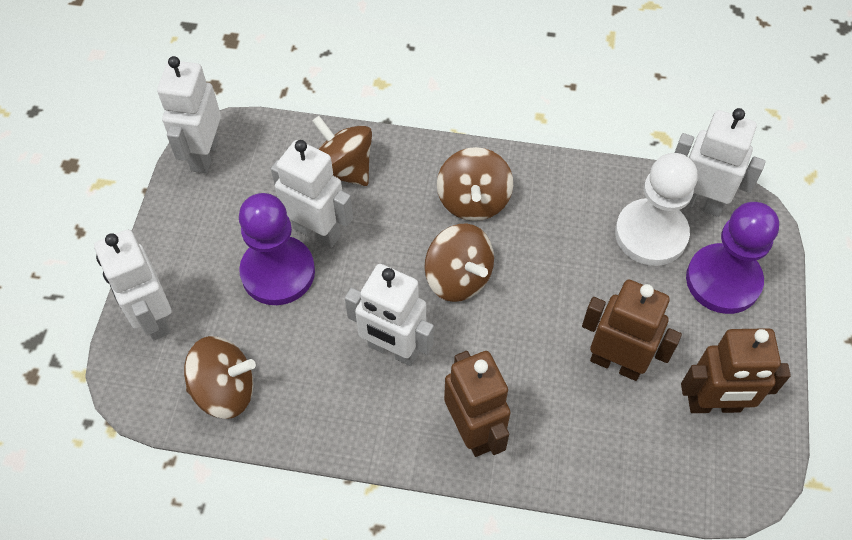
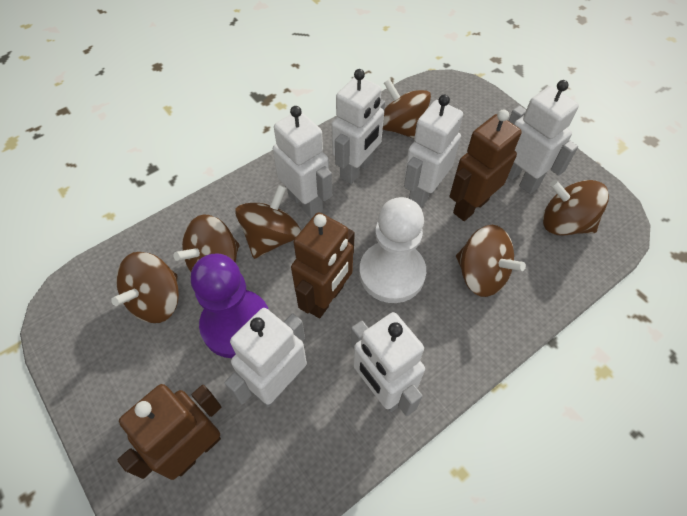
brown spinning top: 4 -> 6
purple pawn: 2 -> 1
white robot: 5 -> 6

